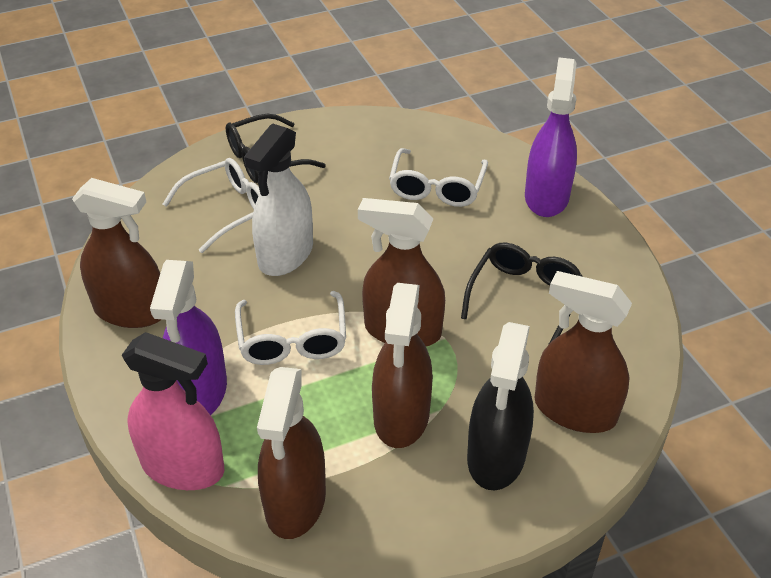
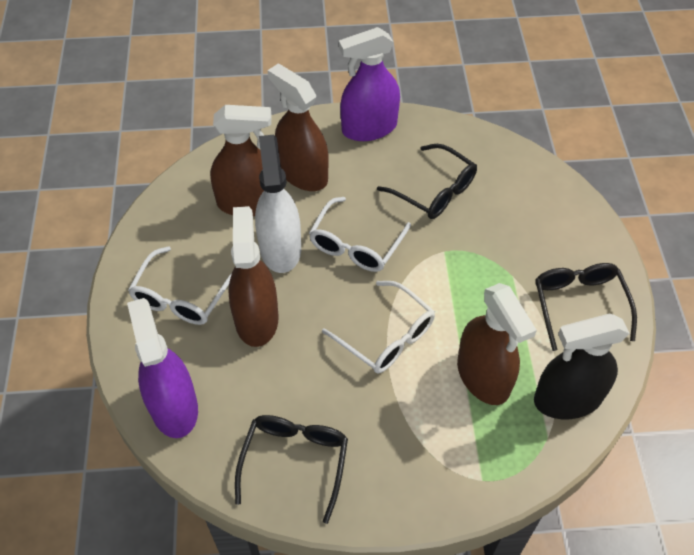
black glasses: 2 -> 3
brown spray bottle: 5 -> 4
pink spray bottle: 1 -> 0

